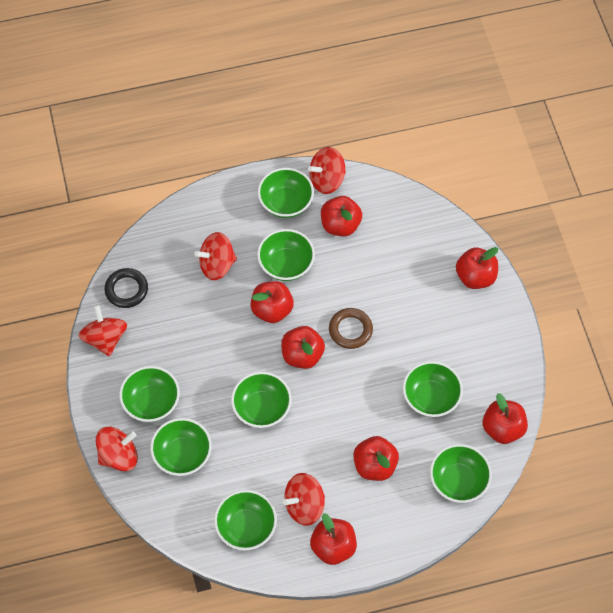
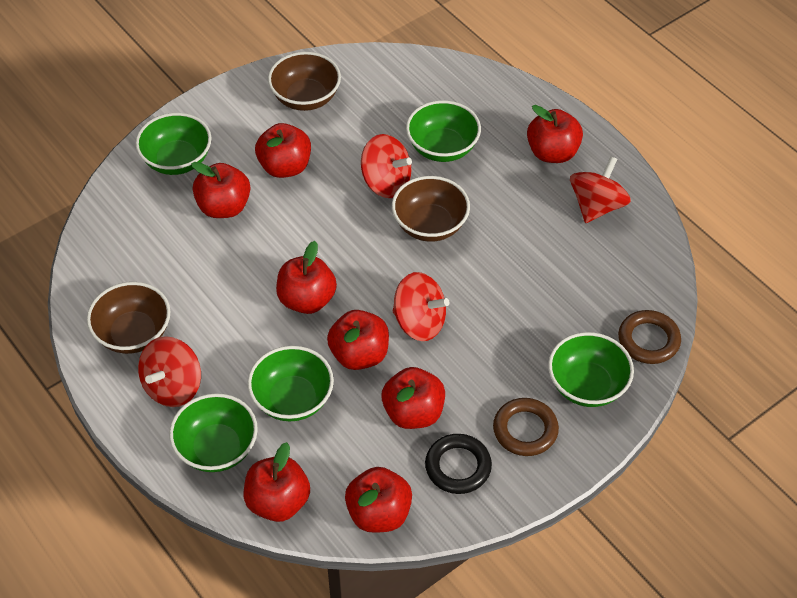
brown bowl: 0 -> 3
brown ring: 1 -> 2
green bowl: 8 -> 5
red apple: 7 -> 8
red spinning top: 5 -> 4

